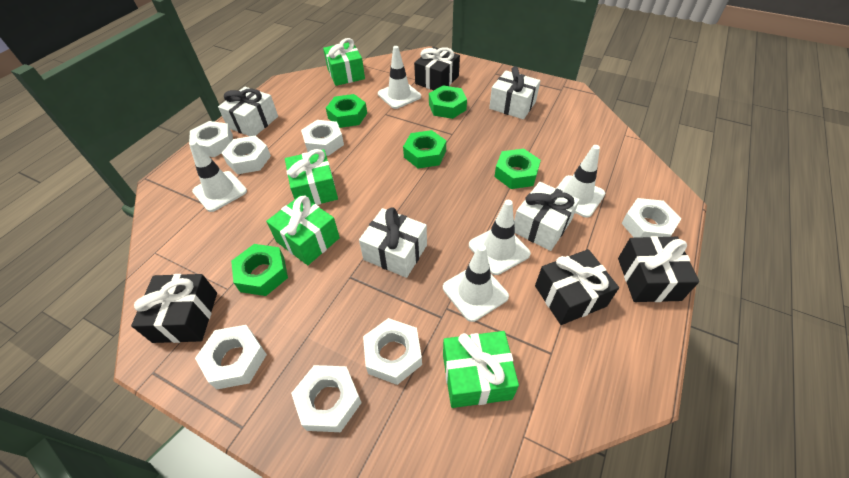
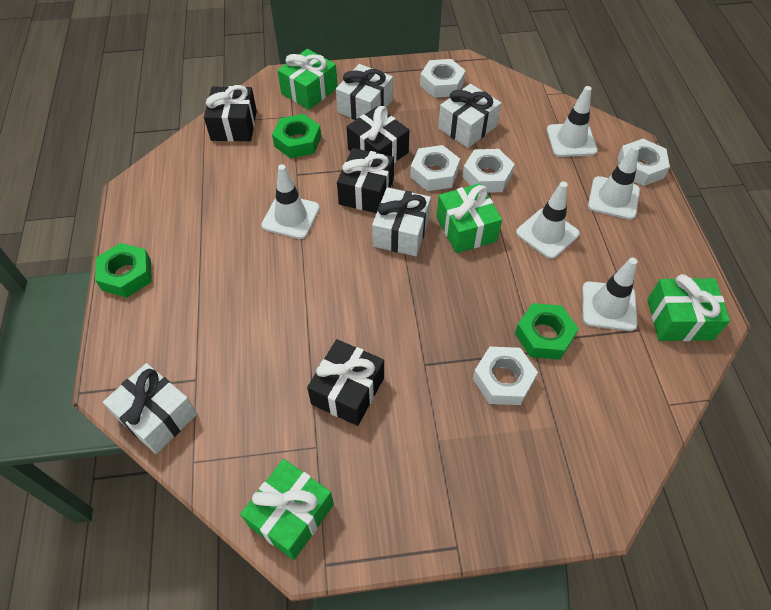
green nut: 5 -> 3
white nut: 7 -> 5

